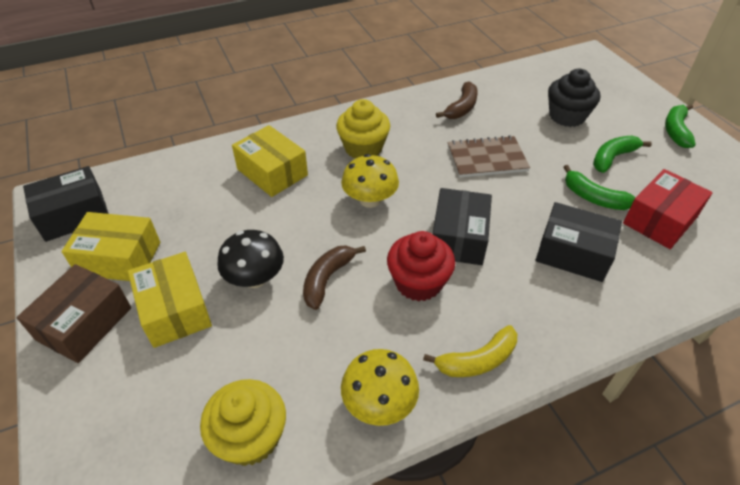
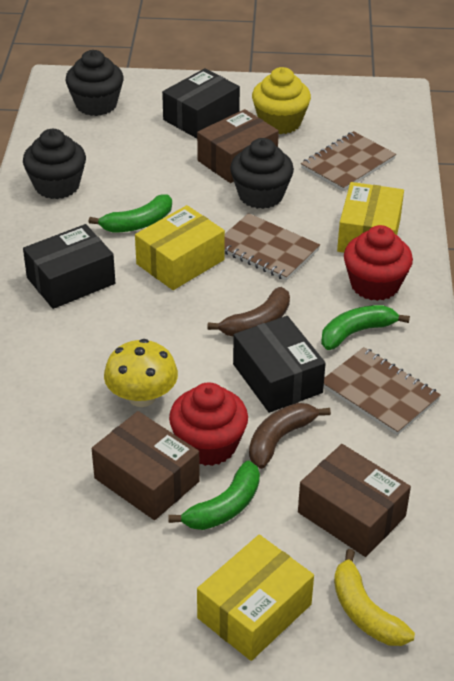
black cupcake: 1 -> 3
black mushroom: 1 -> 0
brown box: 1 -> 3
brown notebook: 1 -> 3
red box: 1 -> 0
red cupcake: 1 -> 2
yellow cupcake: 2 -> 1
yellow mushroom: 2 -> 1

